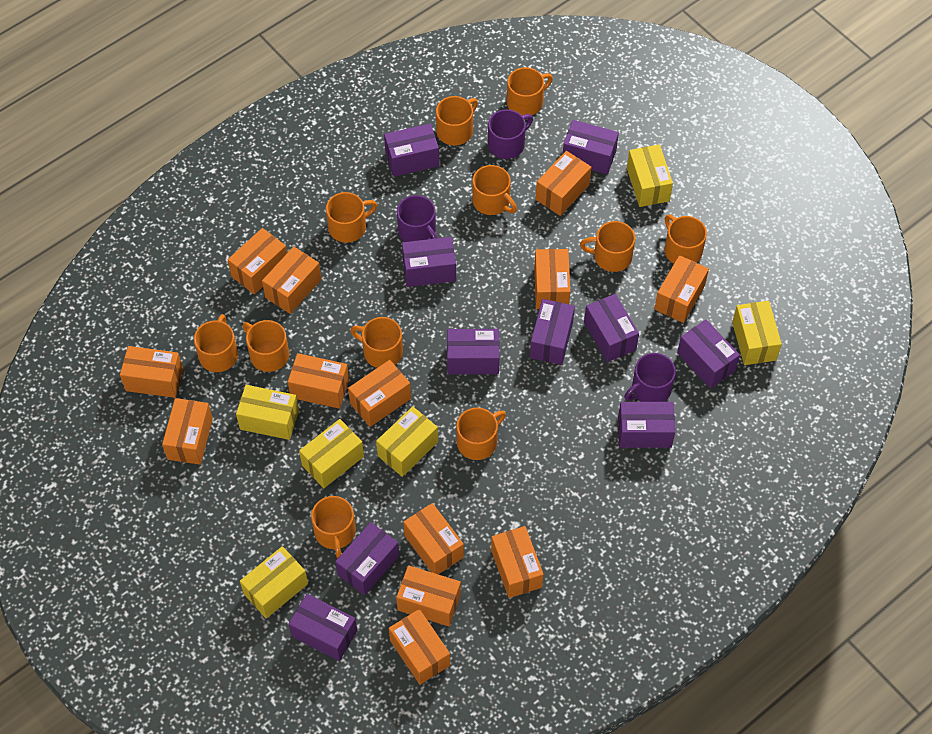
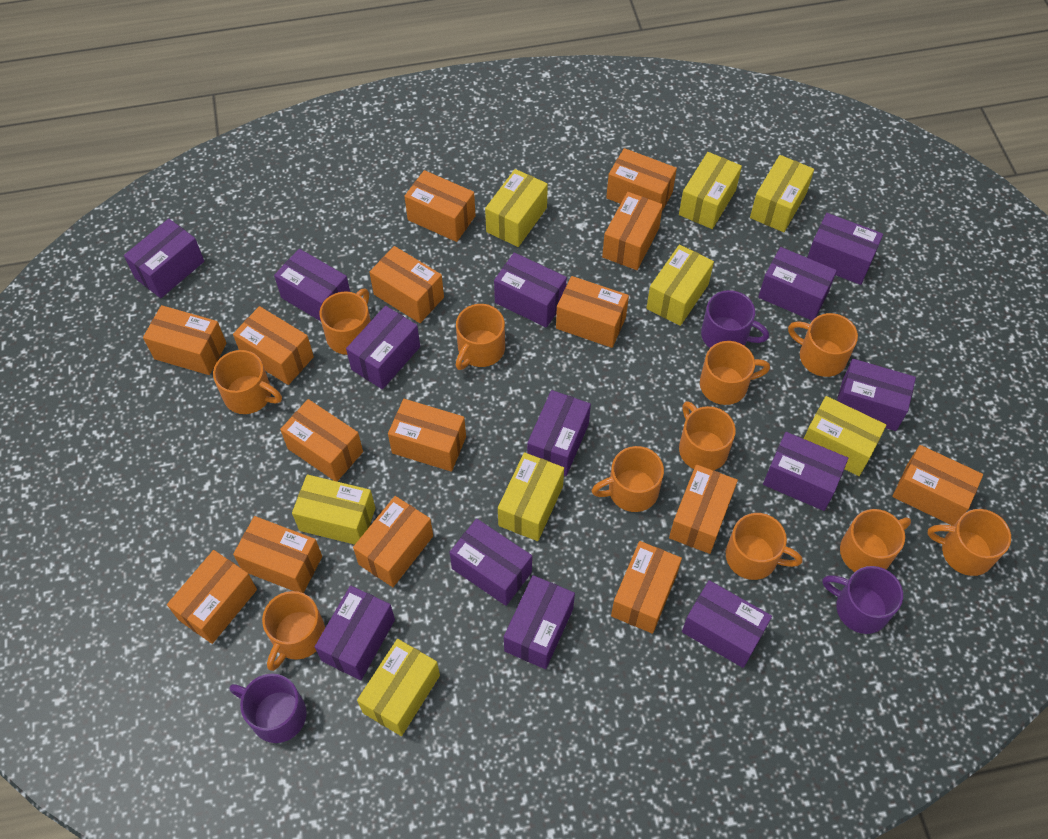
orange box: 13 -> 15
purple box: 10 -> 13
yellow box: 6 -> 8

